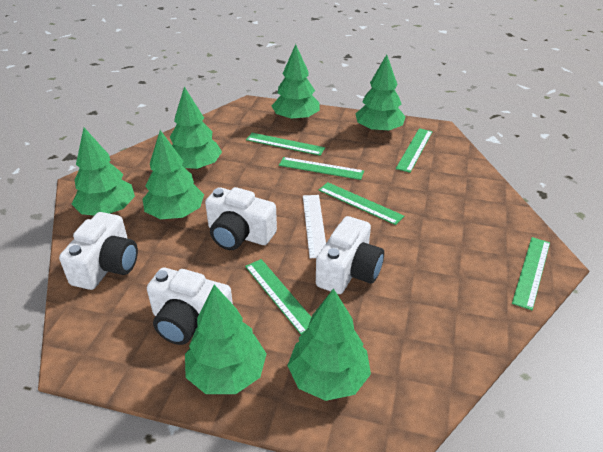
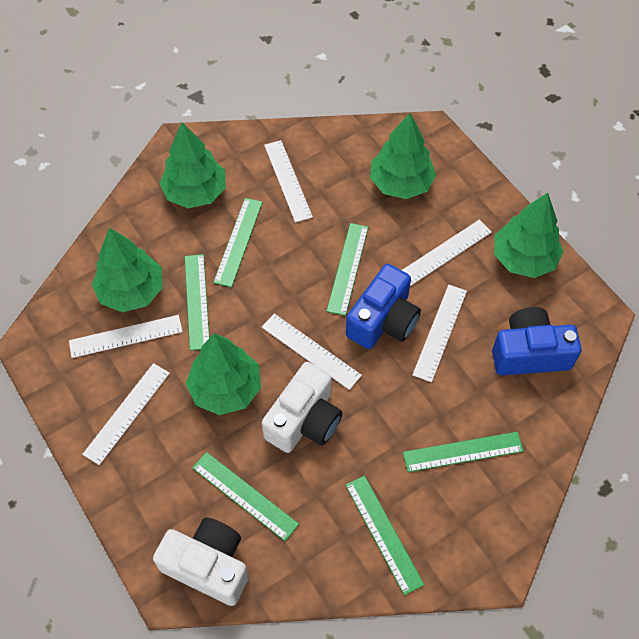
blue camera: 0 -> 2
green tree: 7 -> 5
white camera: 4 -> 2
white ruler: 1 -> 6

